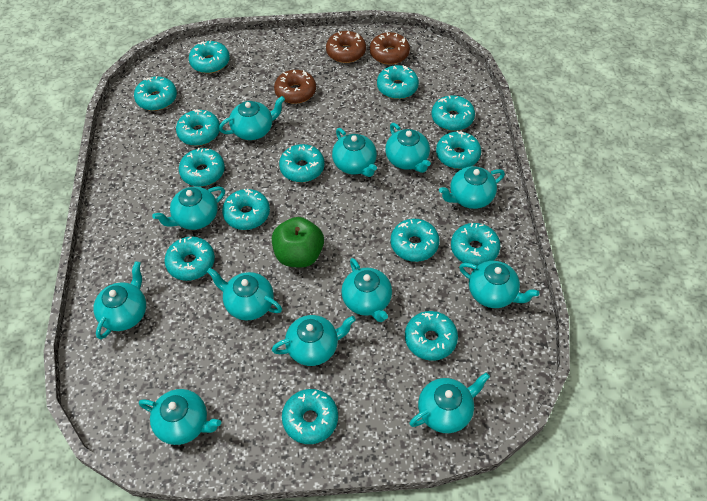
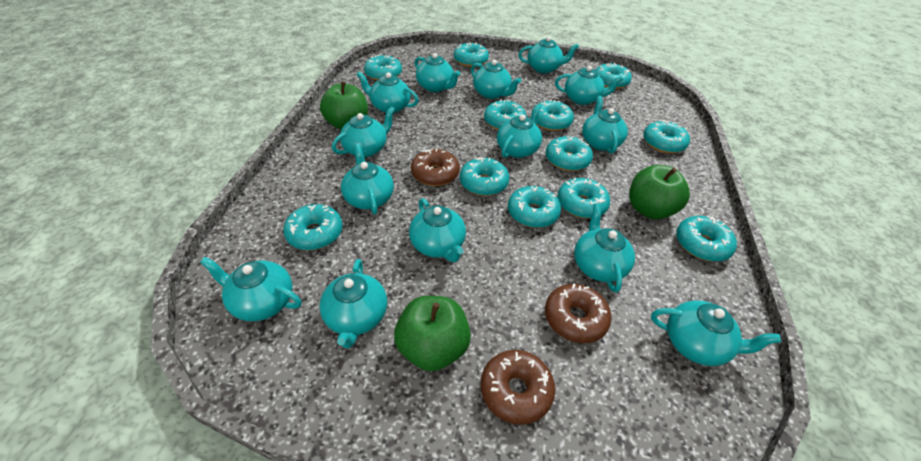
green apple: 1 -> 3
turquoise donut: 14 -> 12
turquoise teapot: 12 -> 14

